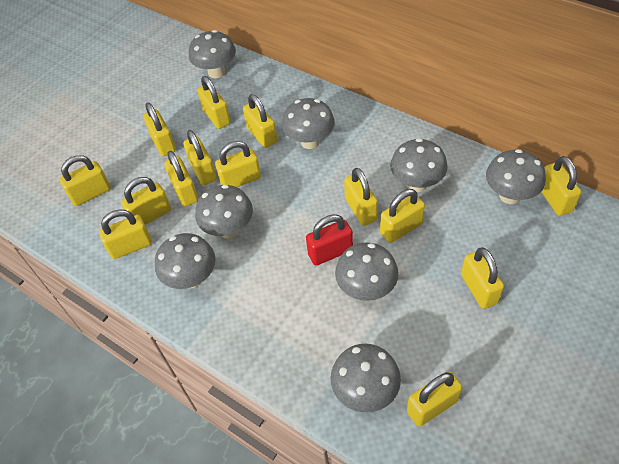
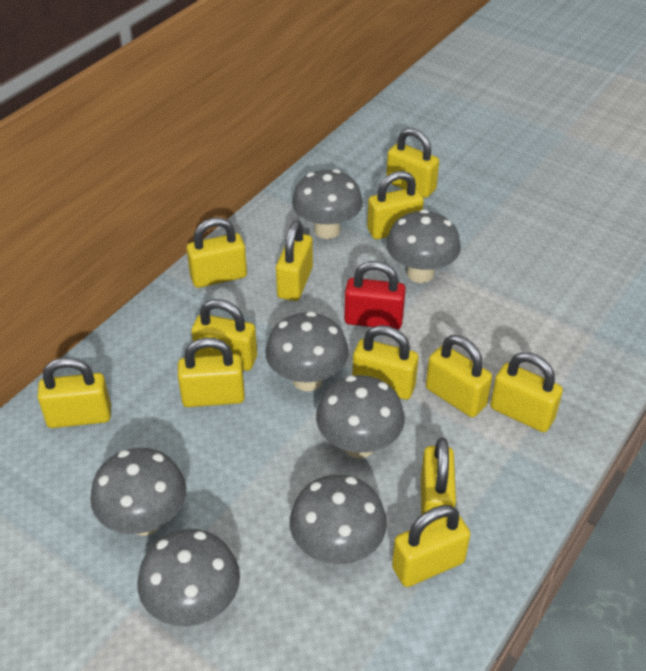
grey mushroom: 8 -> 7
yellow padlock: 14 -> 12

